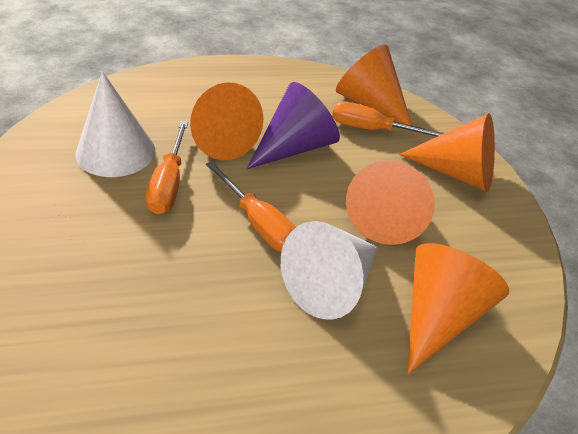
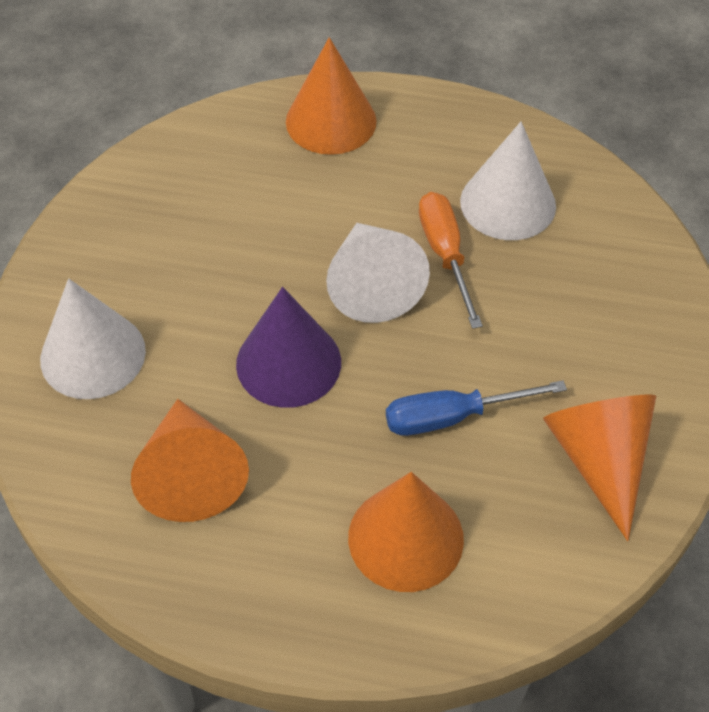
blue screwdriver: 0 -> 1
orange cone: 5 -> 4
orange screwdriver: 3 -> 1
white cone: 2 -> 3

